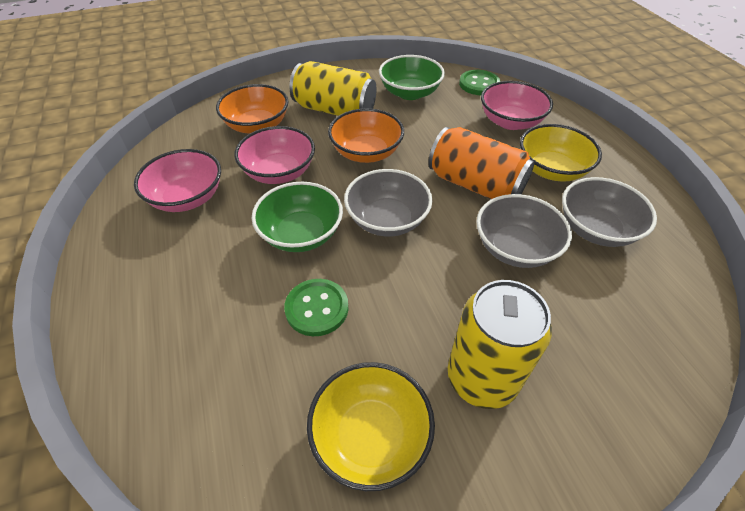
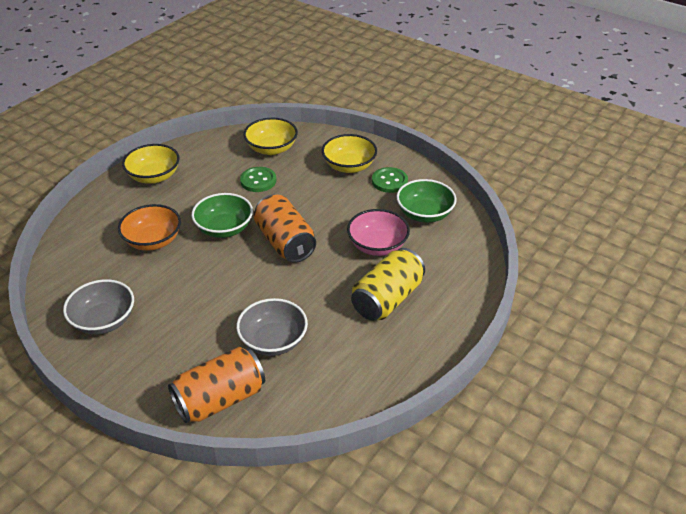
grey bowl: 3 -> 2
orange bowl: 2 -> 1
orange can: 1 -> 2
pink bowl: 3 -> 1
yellow bowl: 2 -> 3
yellow can: 2 -> 1

